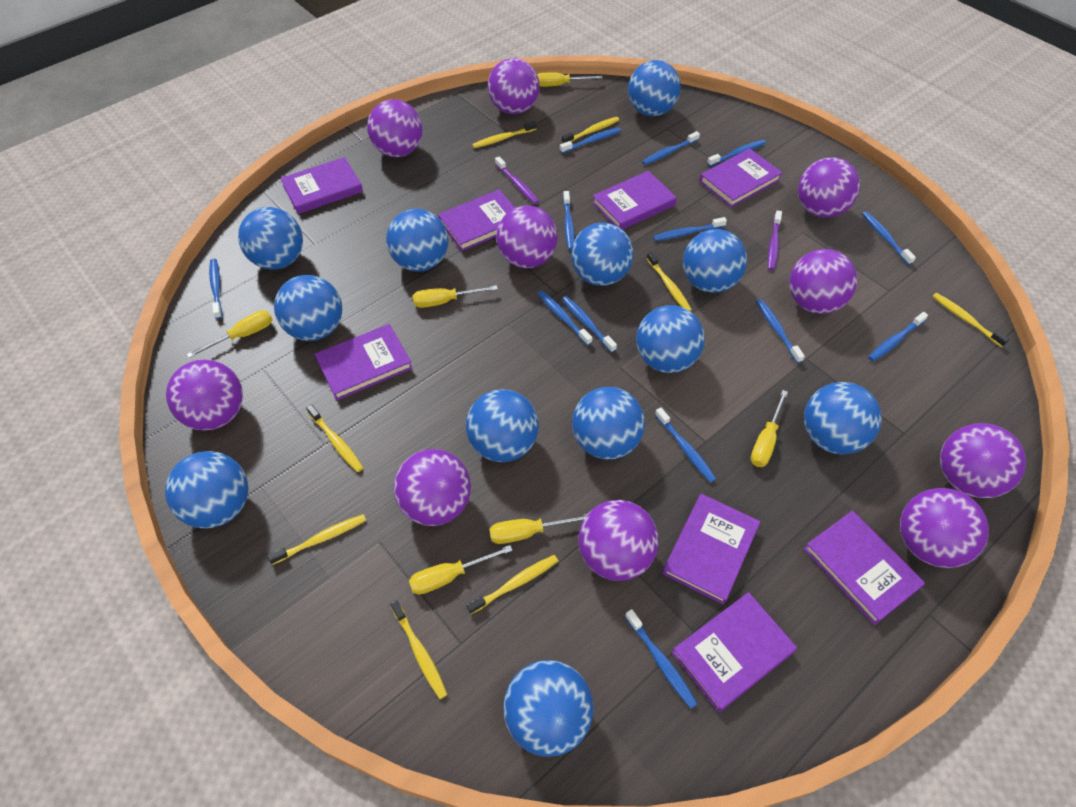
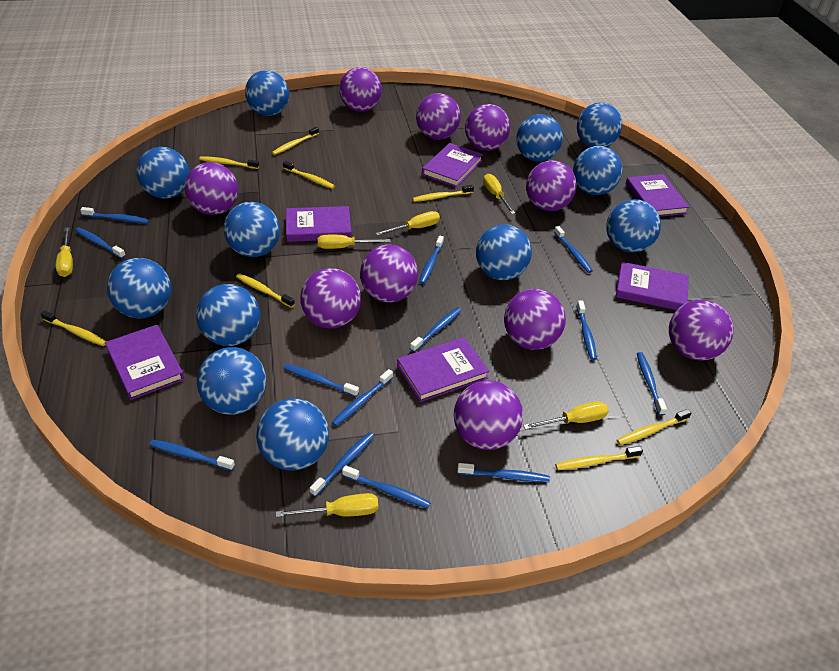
purple book: 8 -> 6
purple toothbrush: 2 -> 0

